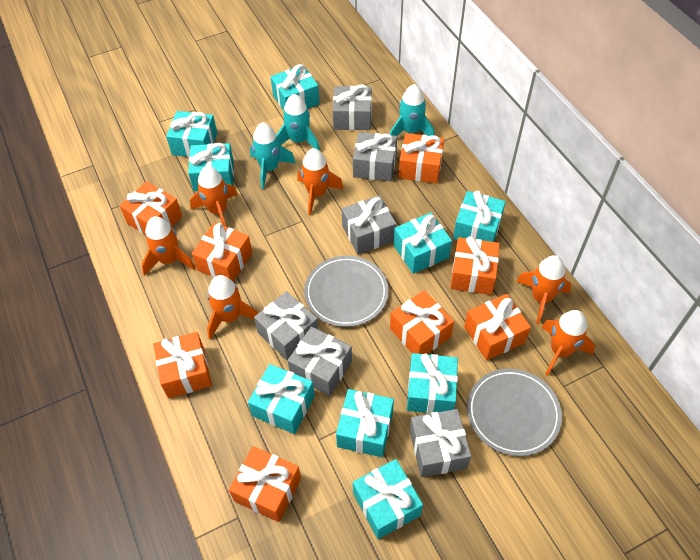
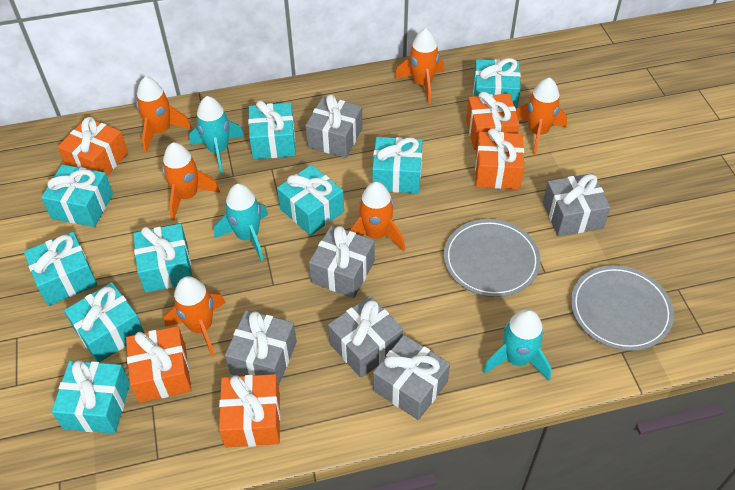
orange gift: 8 -> 5

